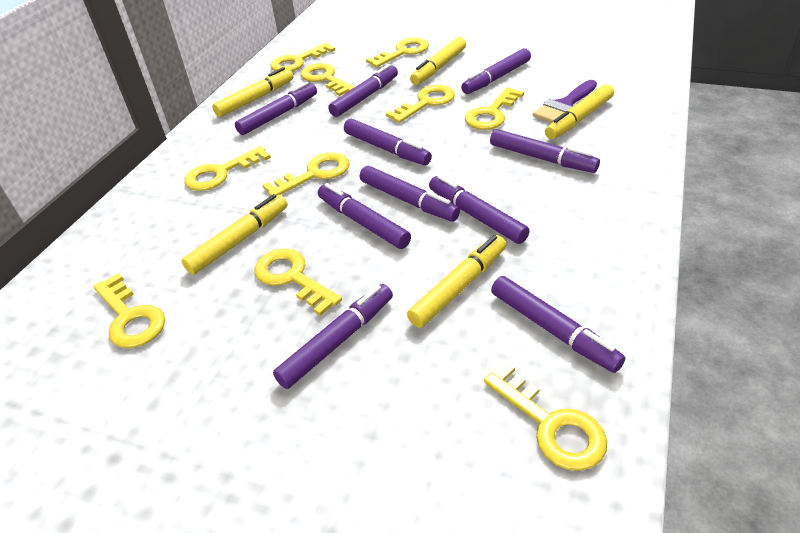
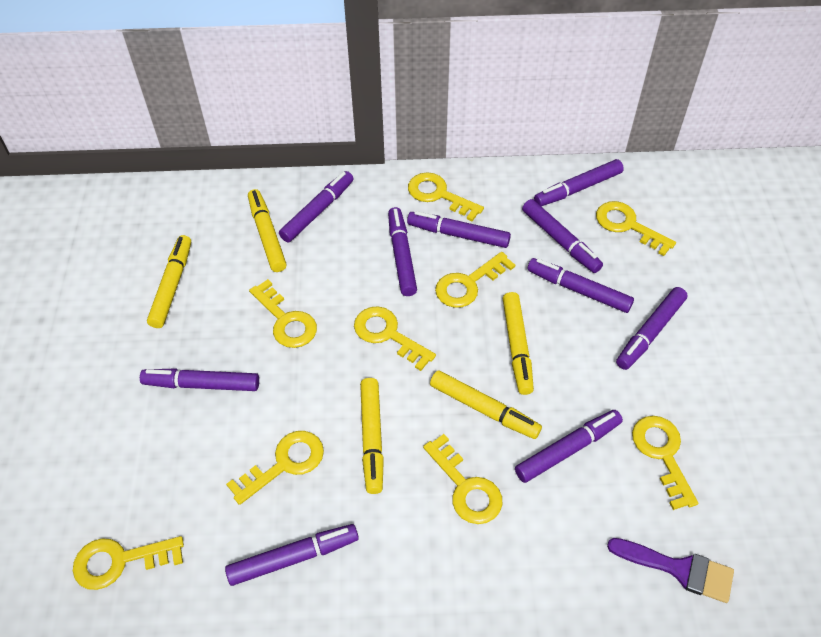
yellow key: 10 -> 9

